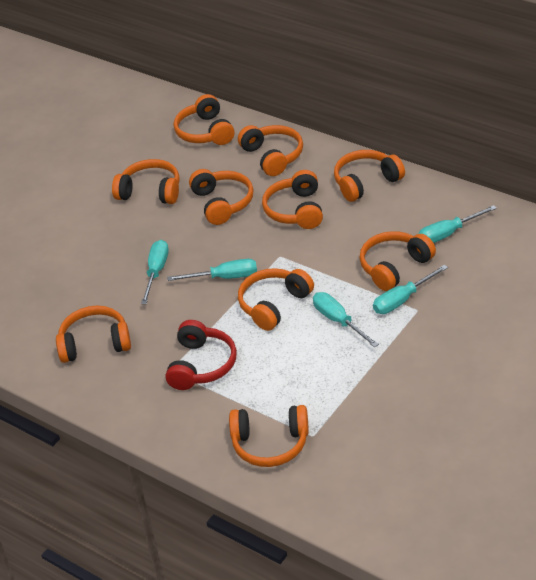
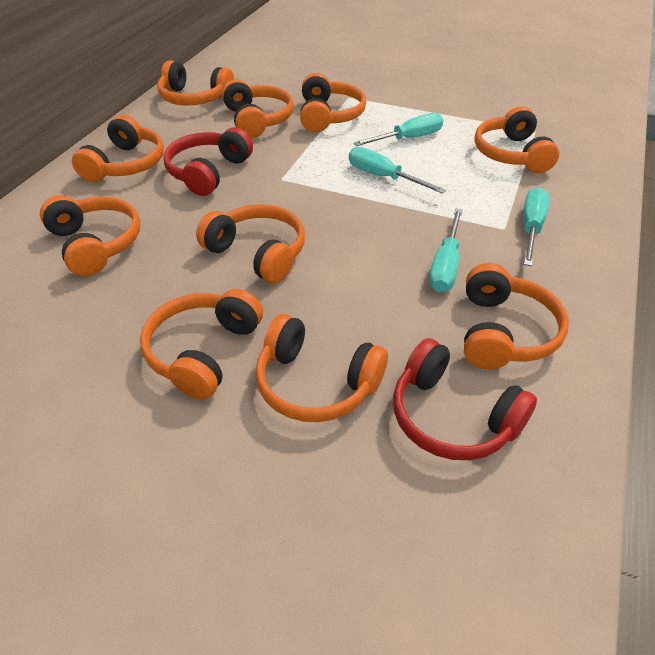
red headphones: 1 -> 2
turquoise screwdriver: 5 -> 4

